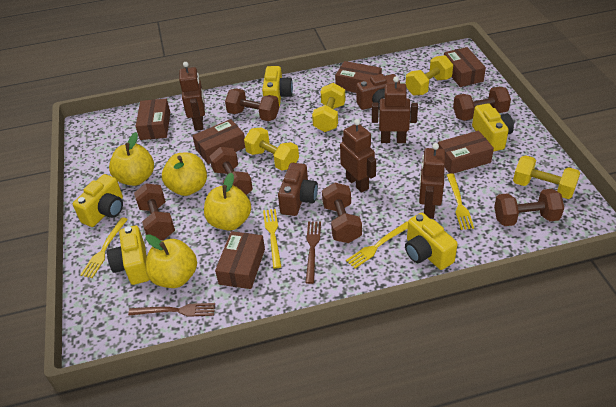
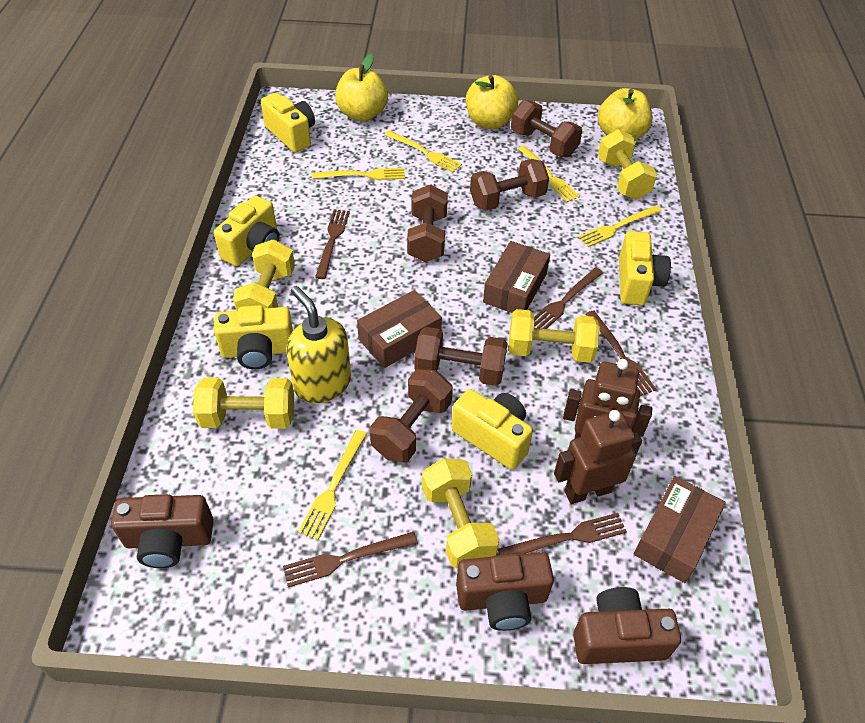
brown box: 6 -> 3
brown camera: 2 -> 3
brown dumbbell: 6 -> 5
brown fork: 2 -> 5
brown robot: 4 -> 2
yellow apple: 4 -> 3
yellow dumbbell: 4 -> 5
yellow fork: 4 -> 5
yellow soap dispenser: 0 -> 1

